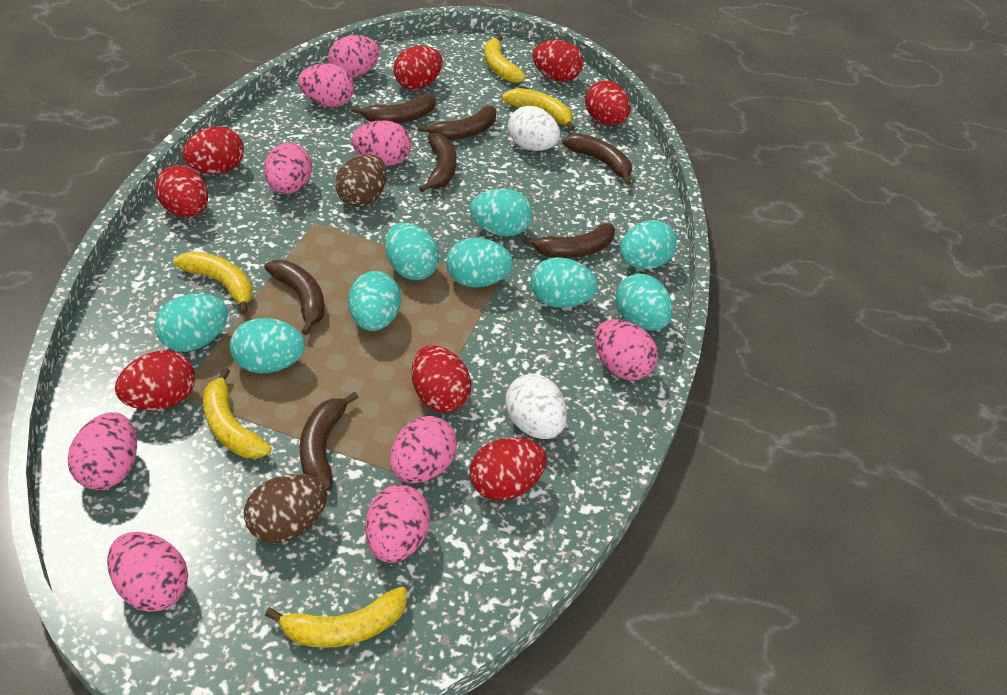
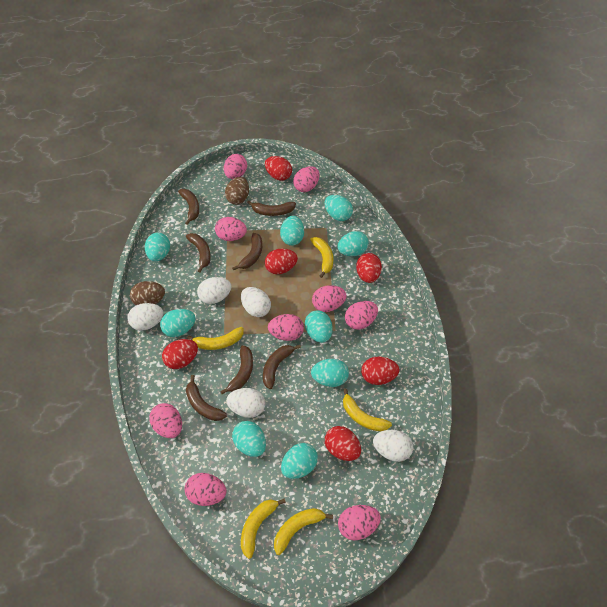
red egg: 8 -> 6
white egg: 2 -> 5

